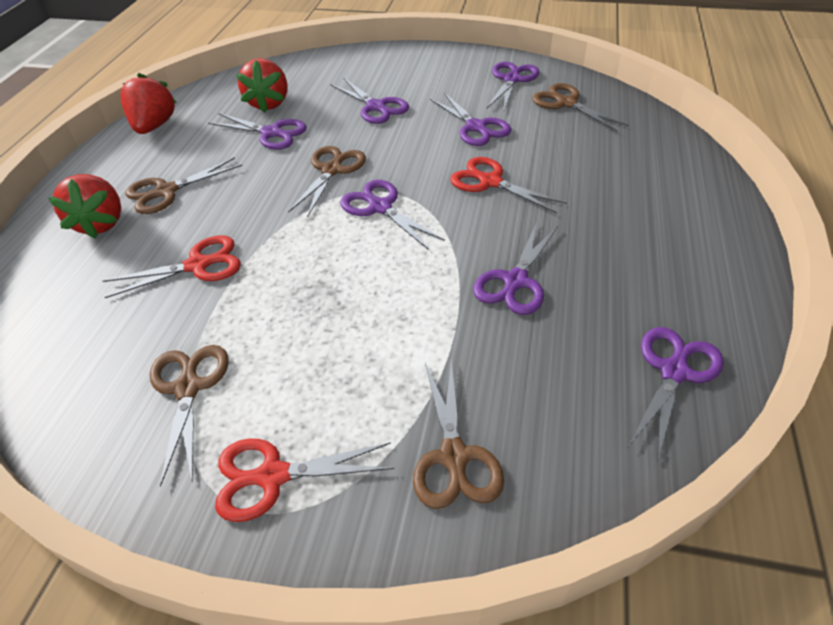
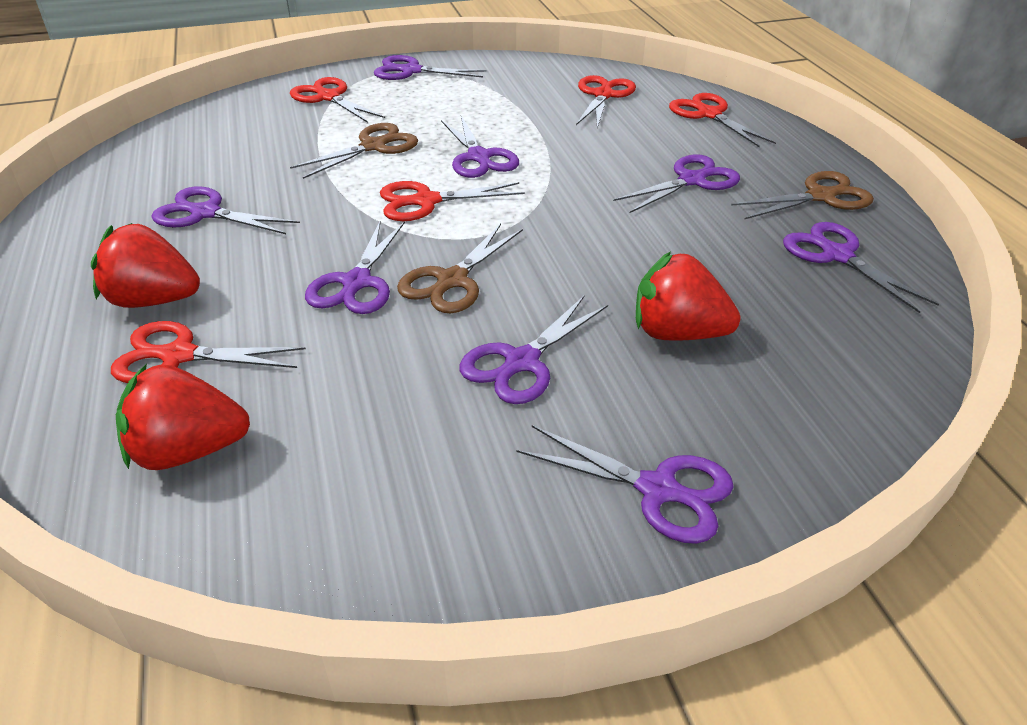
brown scissors: 5 -> 3
purple scissors: 7 -> 8
red scissors: 3 -> 5

